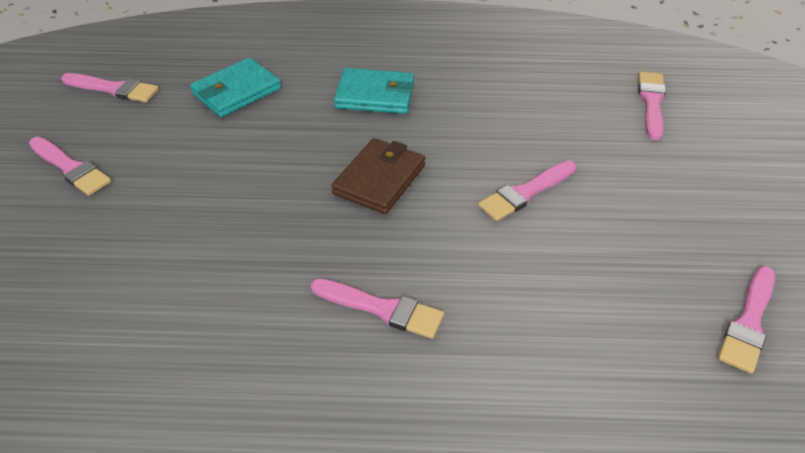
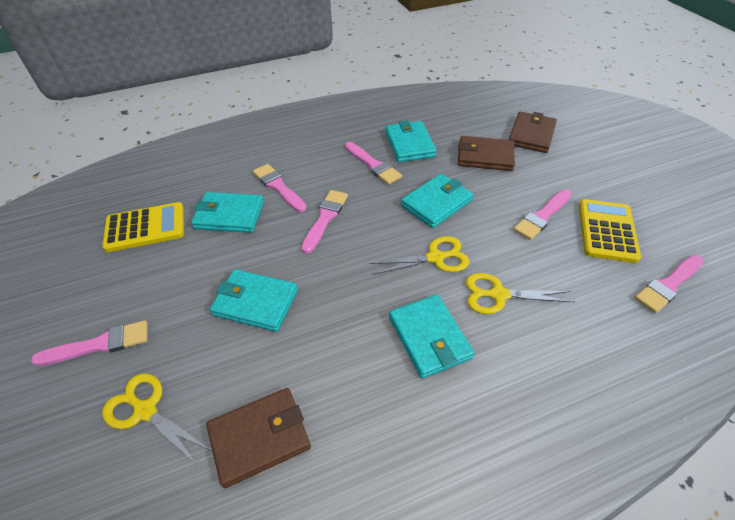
brown wallet: 1 -> 3
turquoise wallet: 2 -> 5
yellow calculator: 0 -> 2
yellow scissors: 0 -> 3

